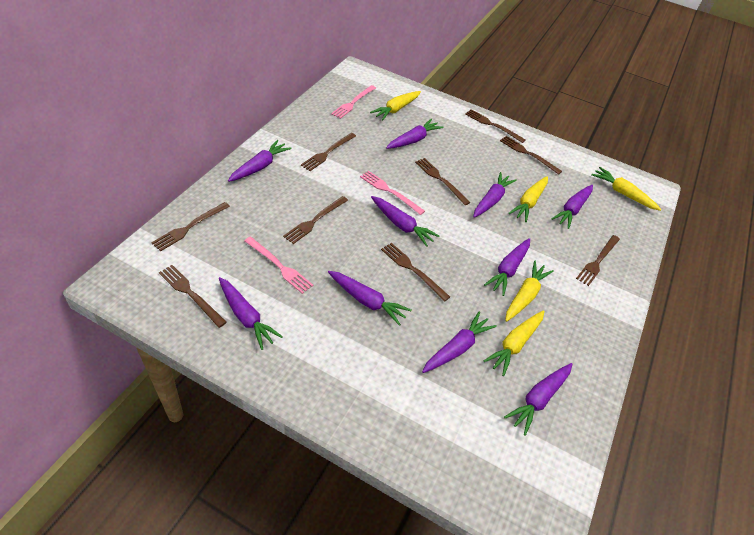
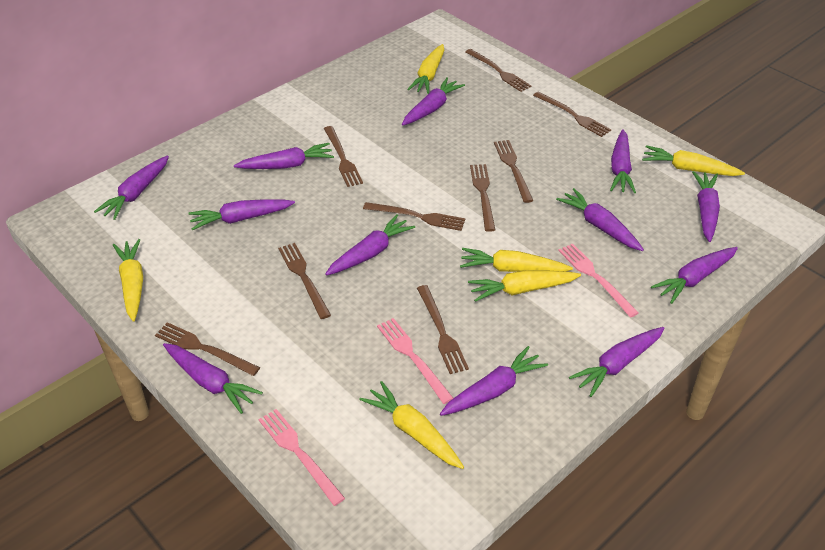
purple carrot: 10 -> 12
yellow carrot: 5 -> 6

